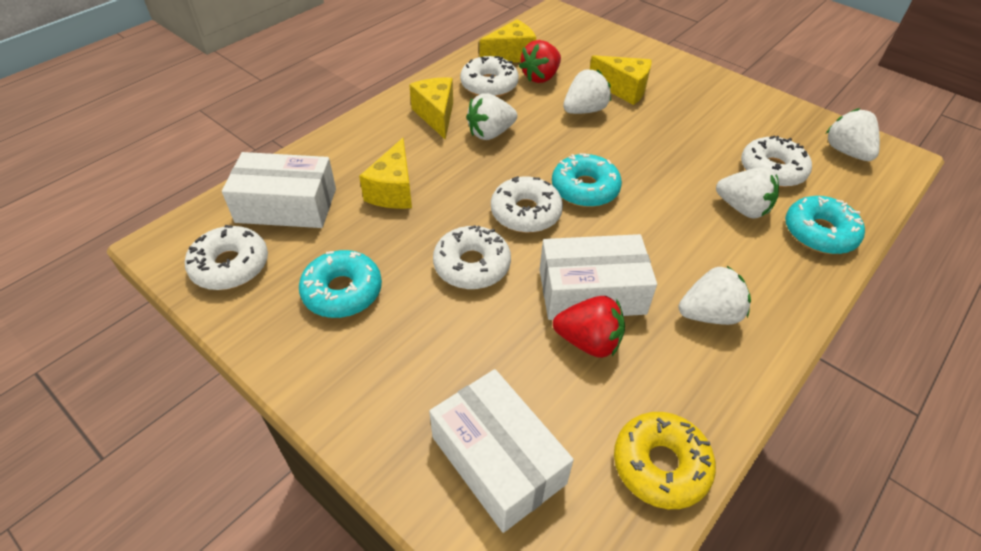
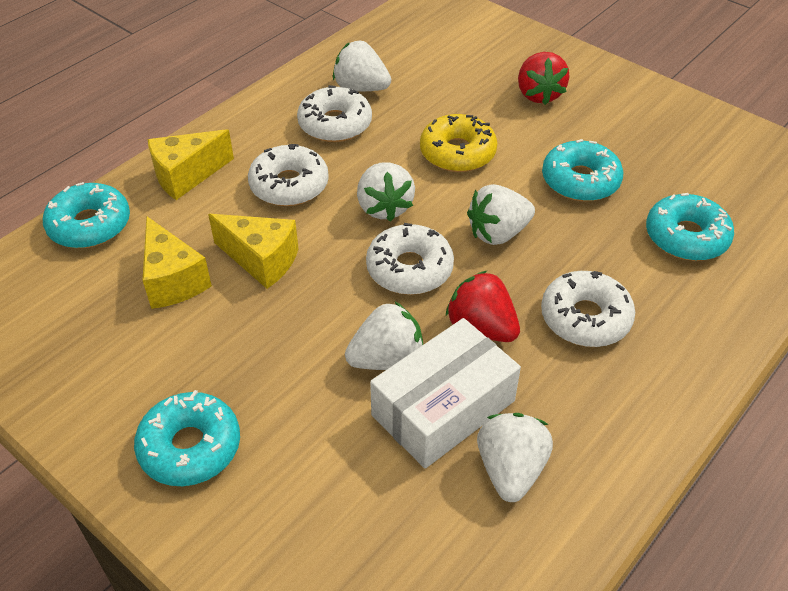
turquoise donut: 3 -> 4
white box: 3 -> 1
white donut: 5 -> 4
yellow cheese: 4 -> 3

